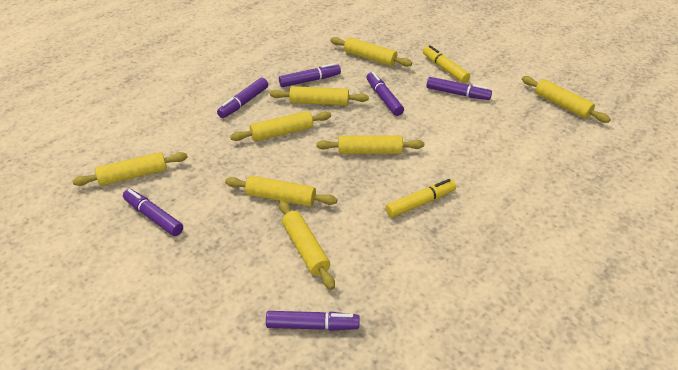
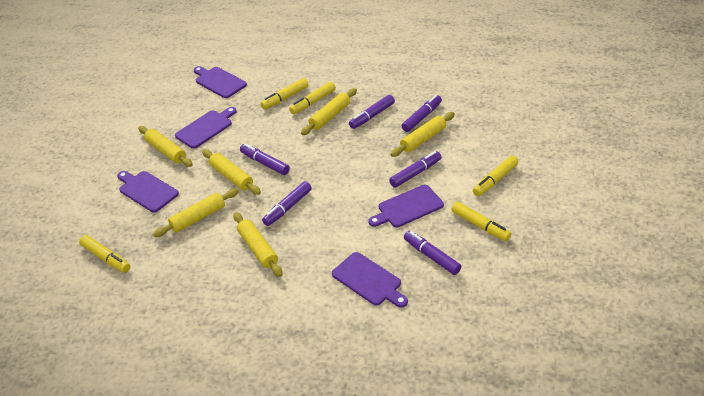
purple cutting board: 0 -> 5
yellow marker: 2 -> 5
yellow rolling pin: 8 -> 6

